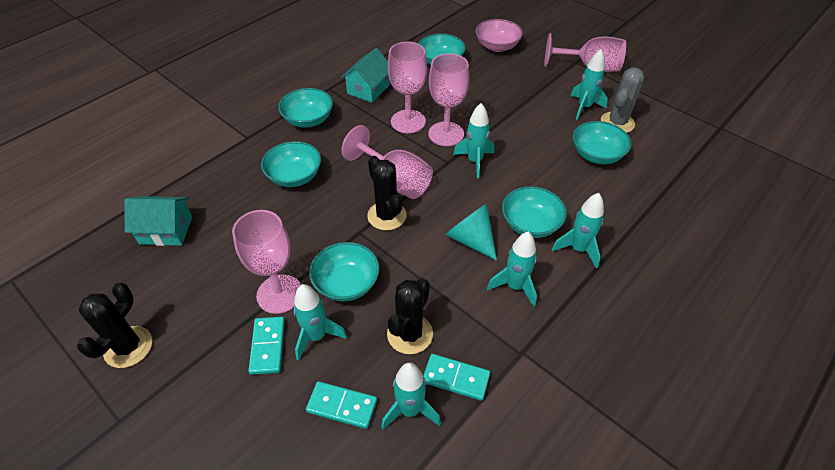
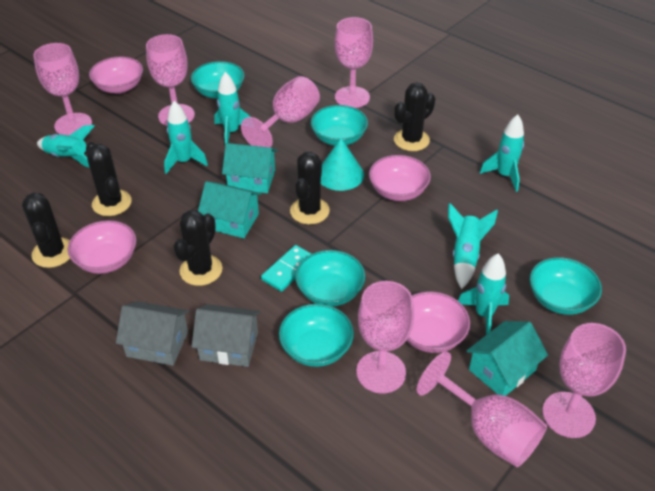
black cactus: 3 -> 5
grey cactus: 1 -> 0
grey house: 0 -> 2
pink bowl: 1 -> 4
pink goblet: 5 -> 7
turquoise bowl: 6 -> 5
turquoise domino: 3 -> 1
turquoise house: 2 -> 3

